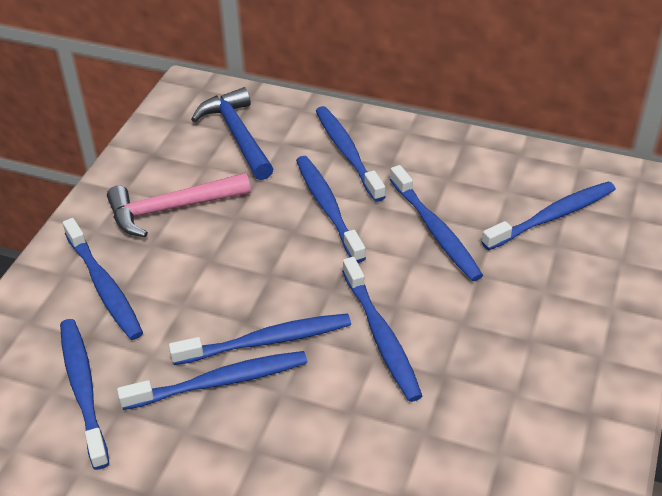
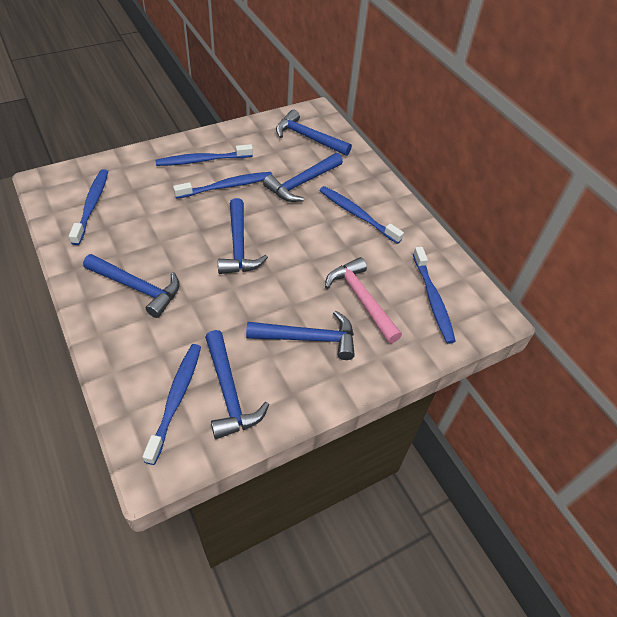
blue hammer: 1 -> 6
blue toothbrush: 9 -> 6

